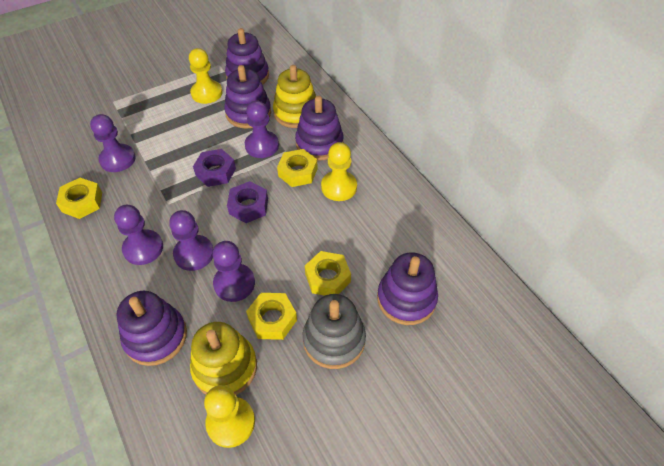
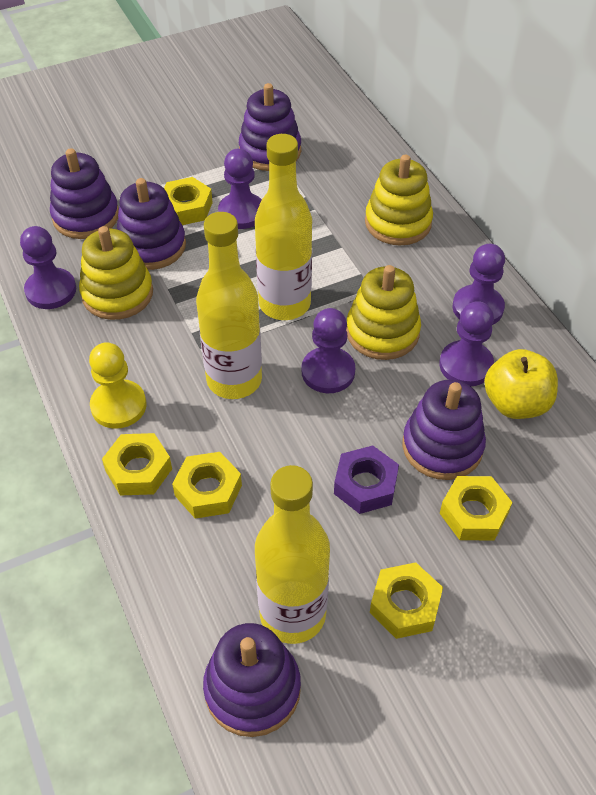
grey stacking toy: 1 -> 0
purple nut: 2 -> 1
yellow apple: 0 -> 1
yellow bottle: 0 -> 3
yellow nut: 4 -> 5
yellow pawn: 3 -> 1
yellow stacking toy: 2 -> 3

